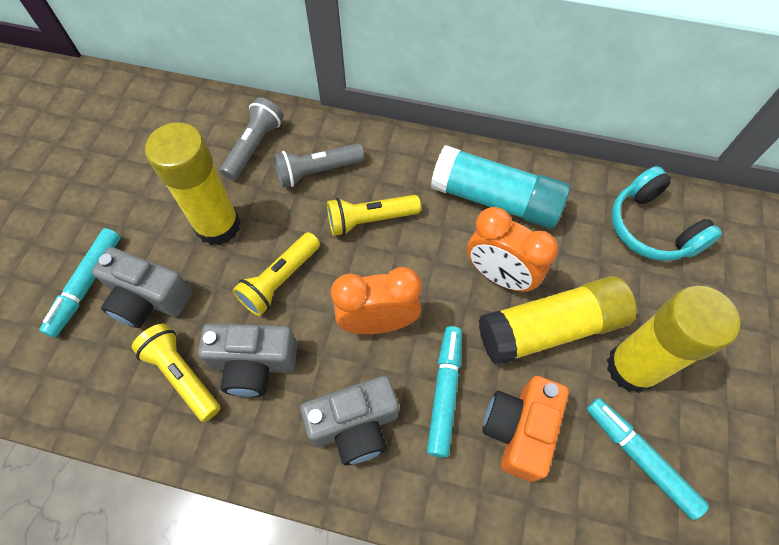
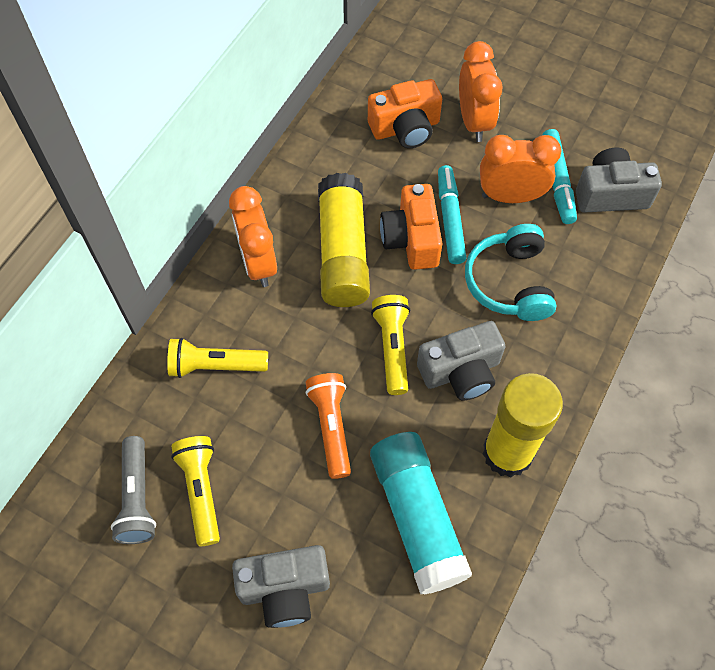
grey flashlight: 2 -> 1
orange camera: 1 -> 2
orange clock: 2 -> 3
orange flashlight: 0 -> 1
turquoise marker: 3 -> 2
yellow glue stick: 3 -> 2

